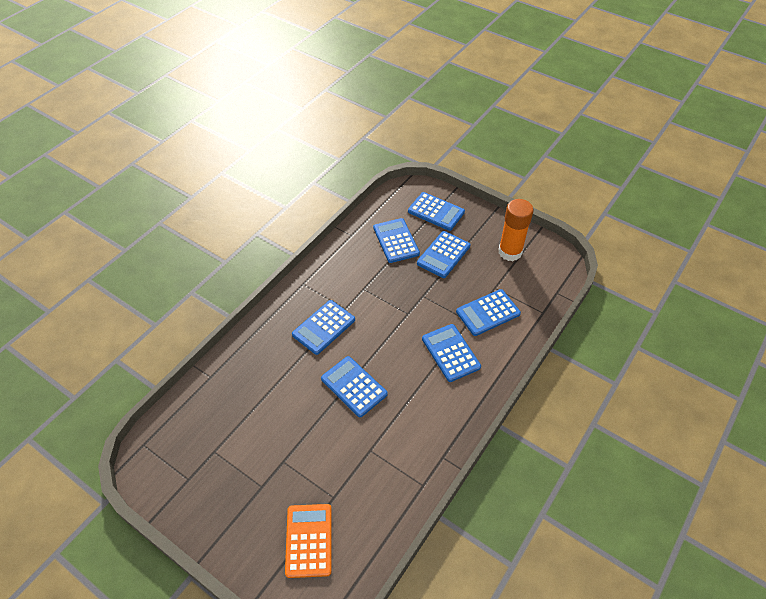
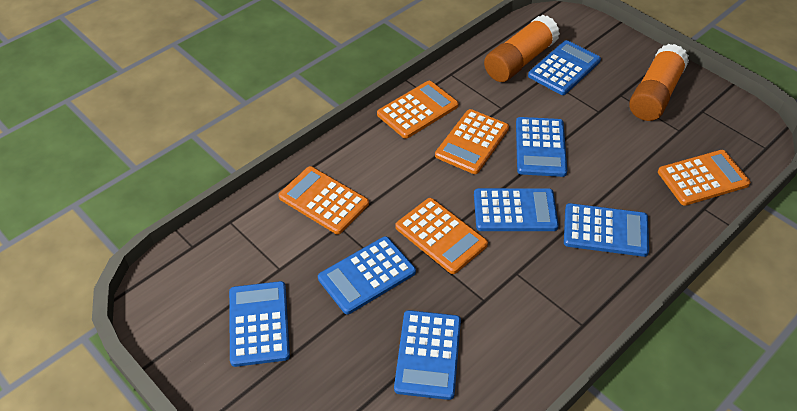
orange calculator: 1 -> 5
orange glue stick: 1 -> 2

